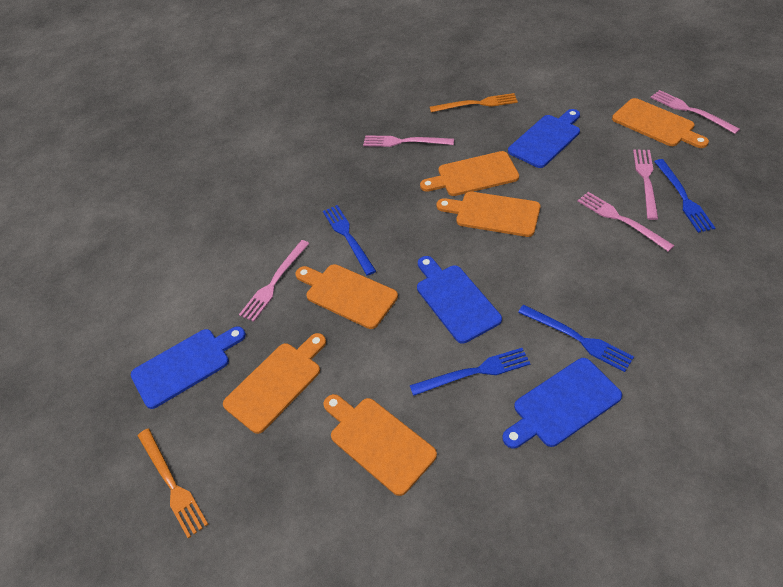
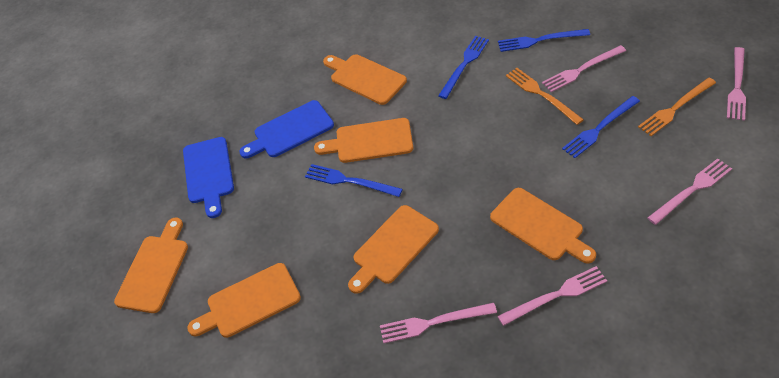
blue cutting board: 4 -> 2

